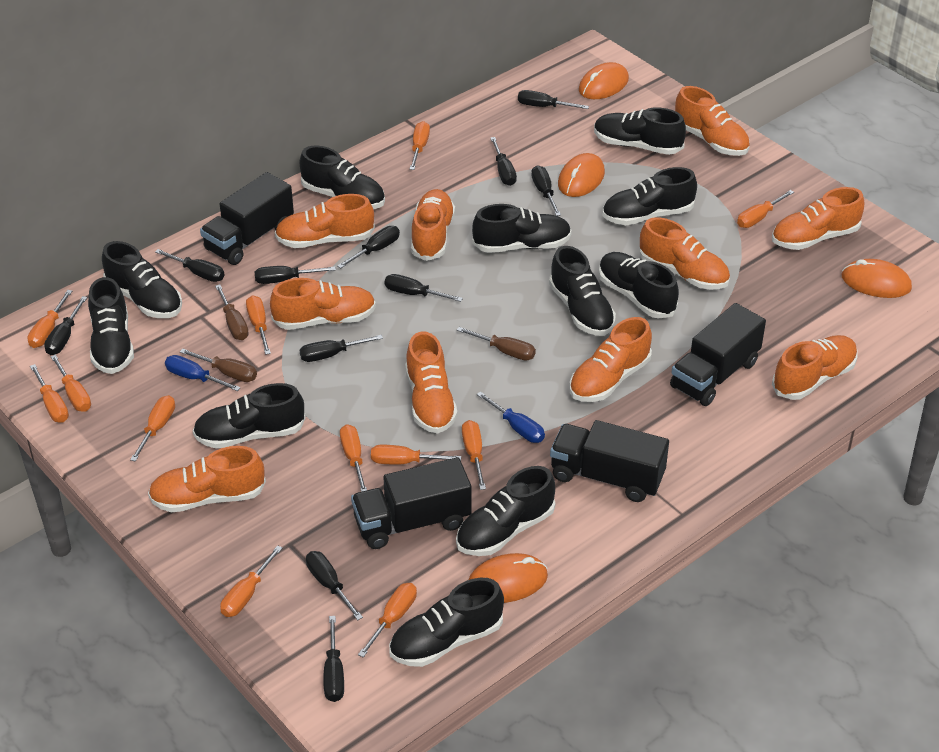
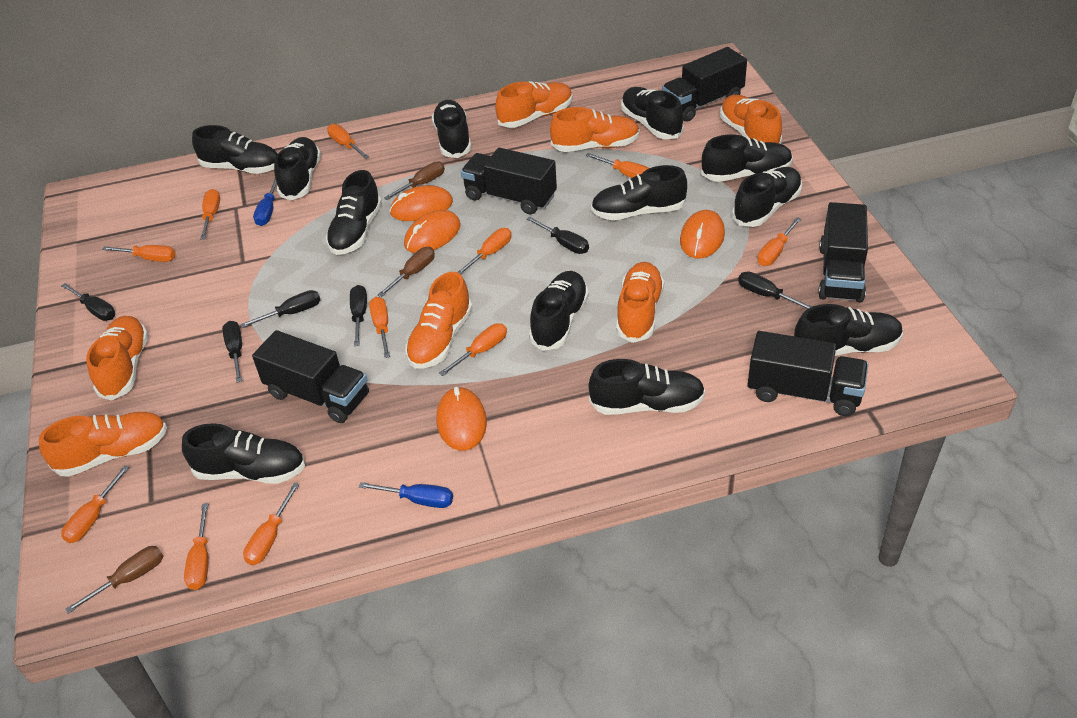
black screwdriver: 11 -> 6
black shoe: 11 -> 12
black truck: 4 -> 5
orange screwdriver: 12 -> 11
orange shoe: 10 -> 7

